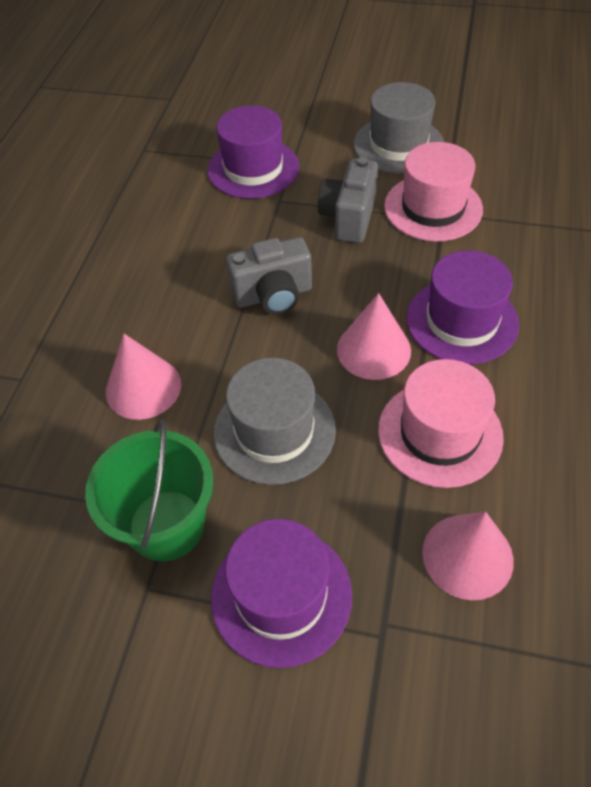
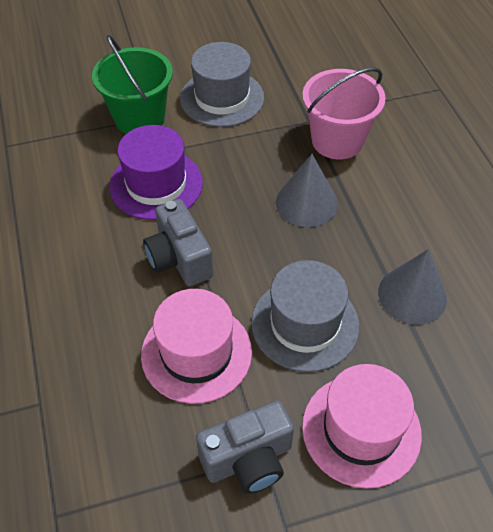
grey cone: 0 -> 2
pink bucket: 0 -> 1
pink cone: 3 -> 0
purple hat: 3 -> 1

